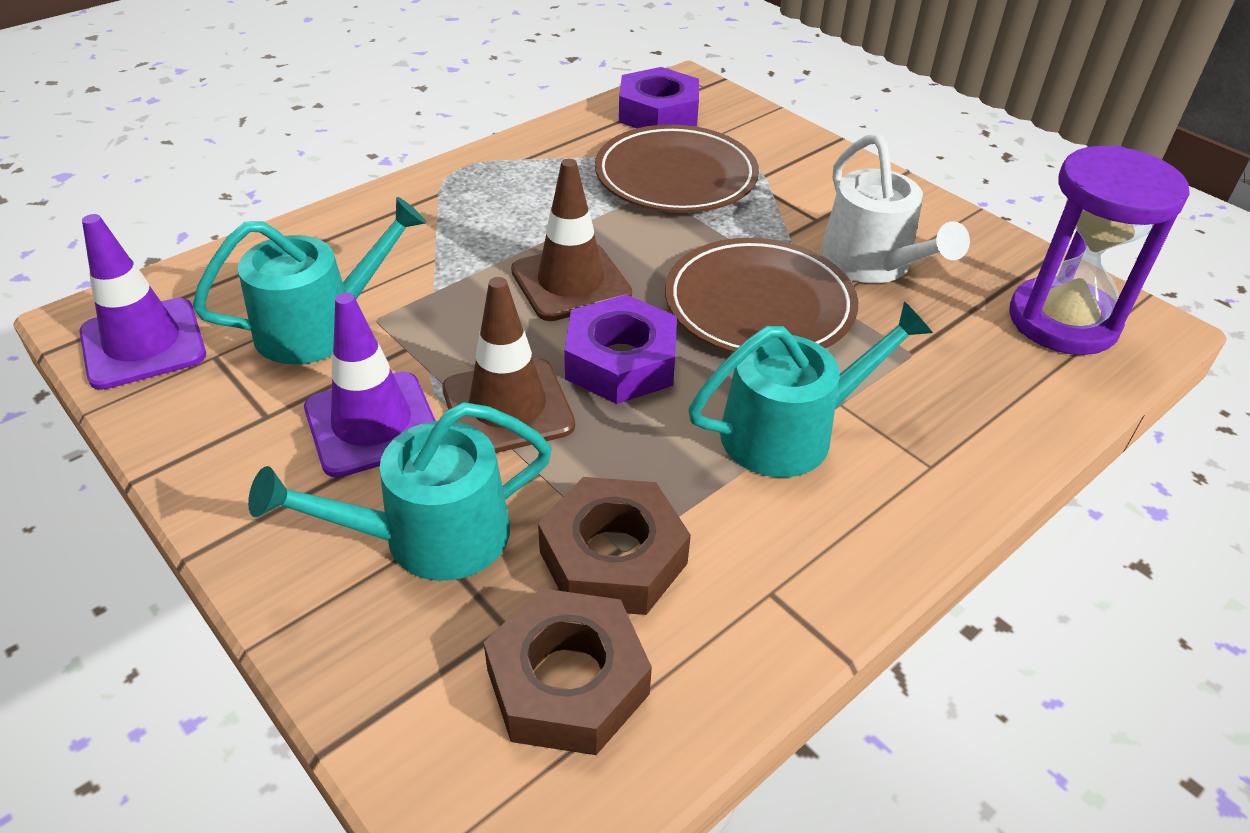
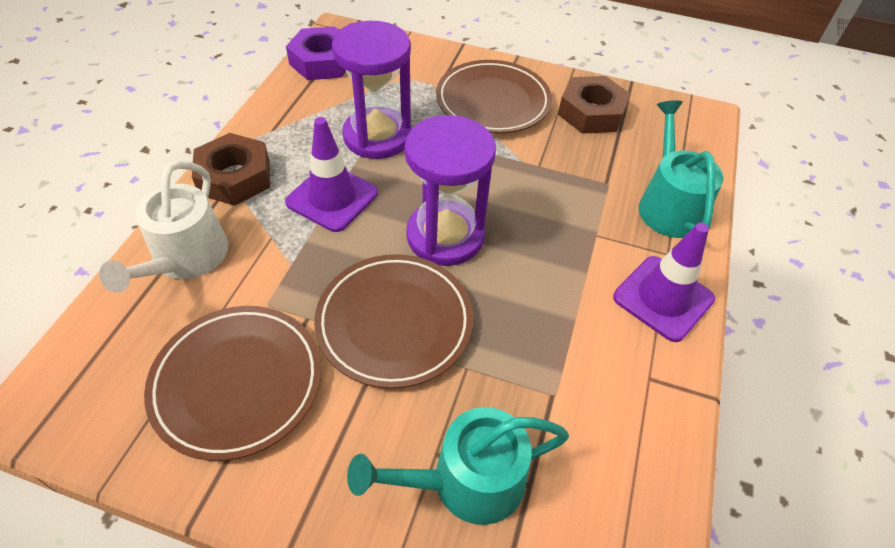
brown plate: 2 -> 3
brown traffic cone: 2 -> 0
purple hourglass: 1 -> 2
purple nut: 2 -> 1
turquoise watering can: 3 -> 2

